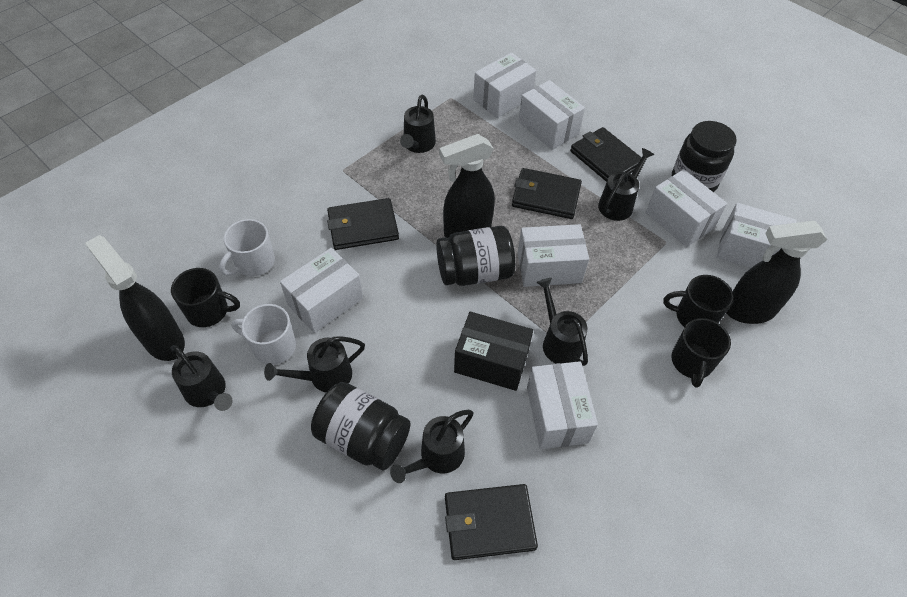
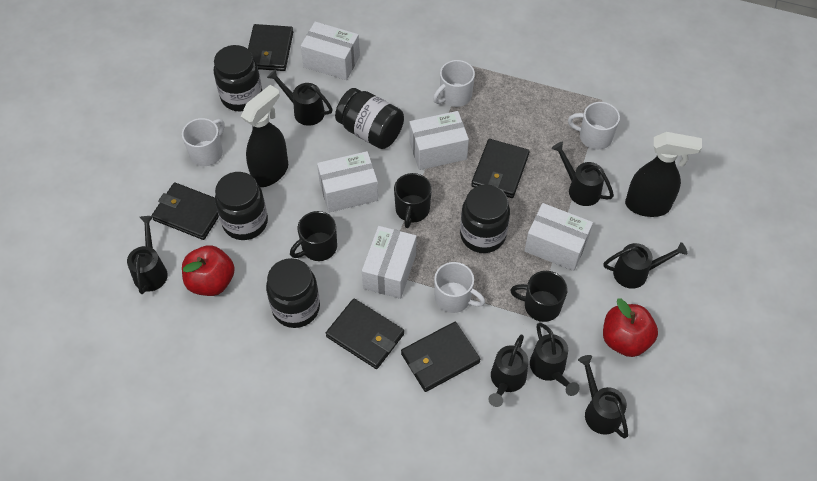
black box: 1 -> 0
black jar: 3 -> 5
black spray bottle: 3 -> 2
black wallet: 4 -> 5
black watering can: 6 -> 7
red apple: 0 -> 2
white box: 7 -> 5
white mug: 2 -> 4

